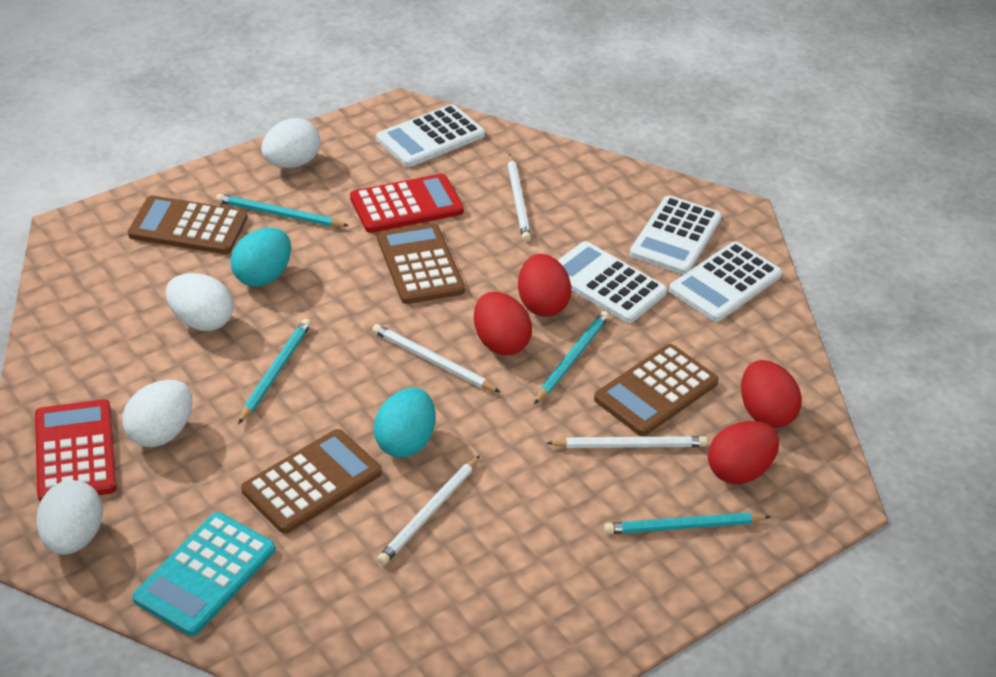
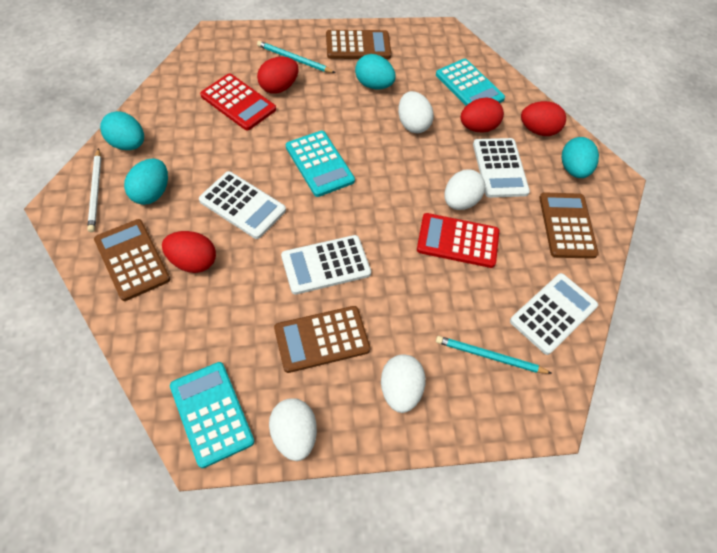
turquoise calculator: 1 -> 3
turquoise egg: 2 -> 4
turquoise pencil: 4 -> 2
white pencil: 4 -> 1

